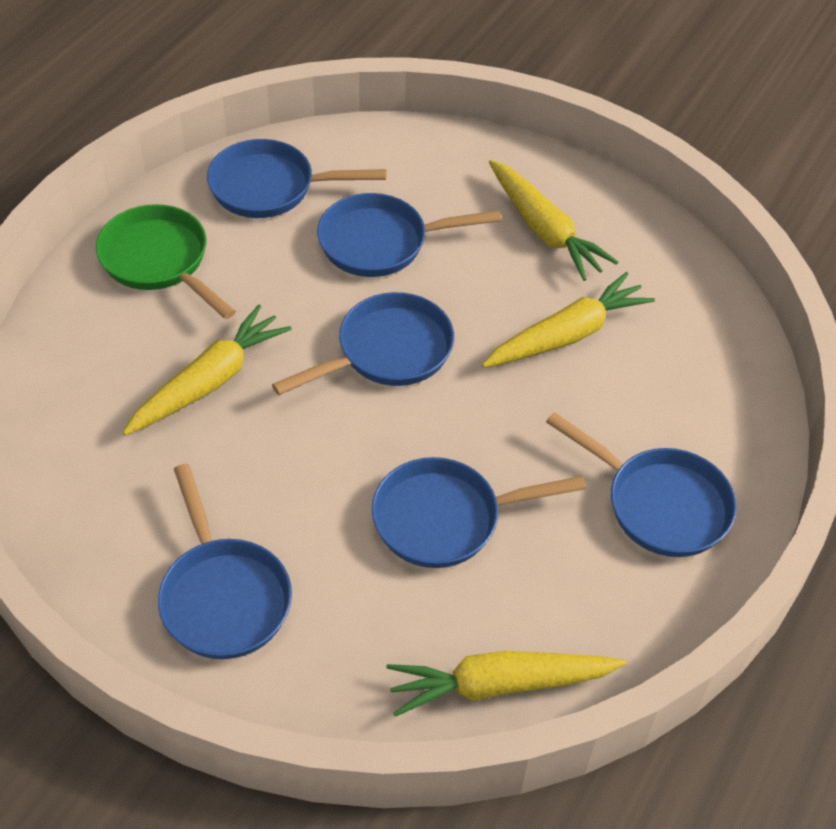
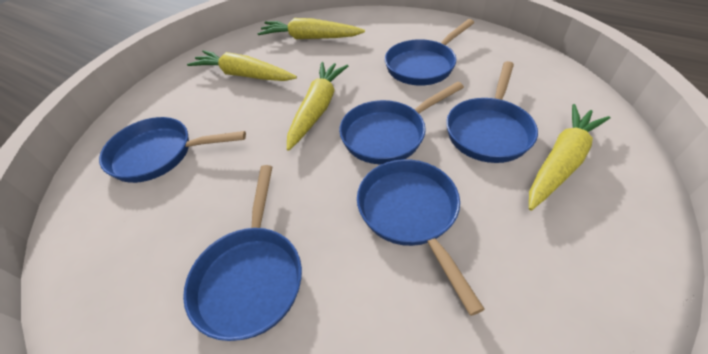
green pan: 1 -> 0

